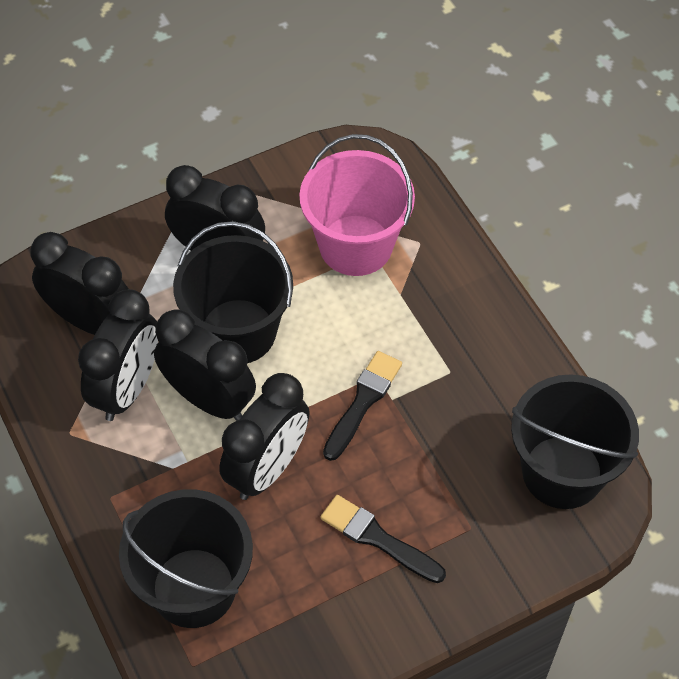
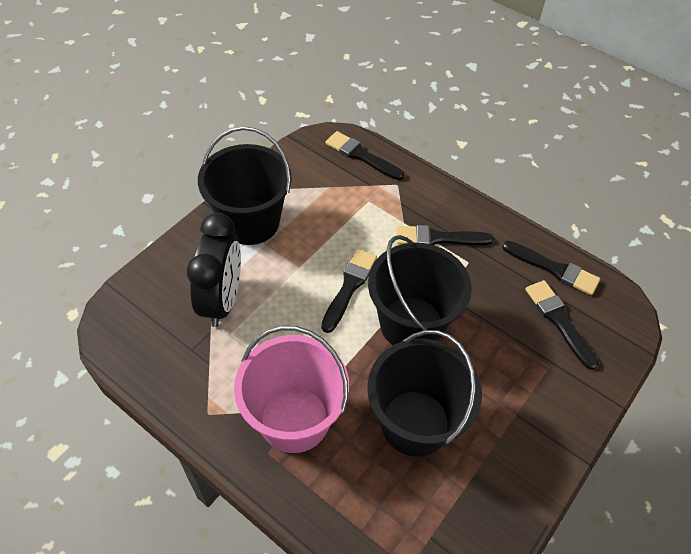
black brush: 2 -> 5
black clock: 5 -> 1

